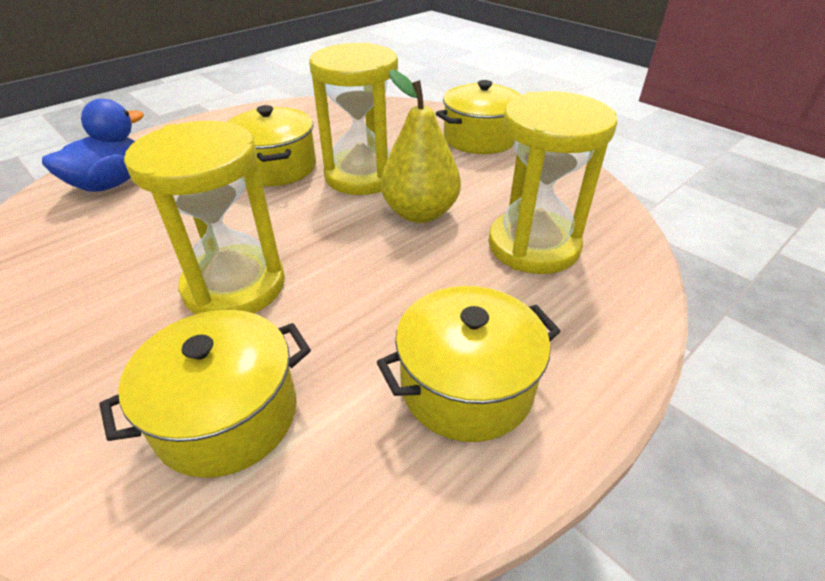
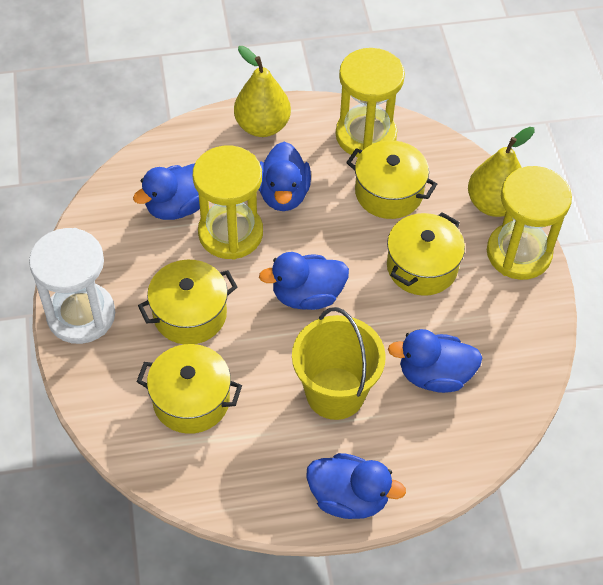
blue duck: 1 -> 5
white hourglass: 0 -> 1
yellow bucket: 0 -> 1
yellow pear: 1 -> 2

